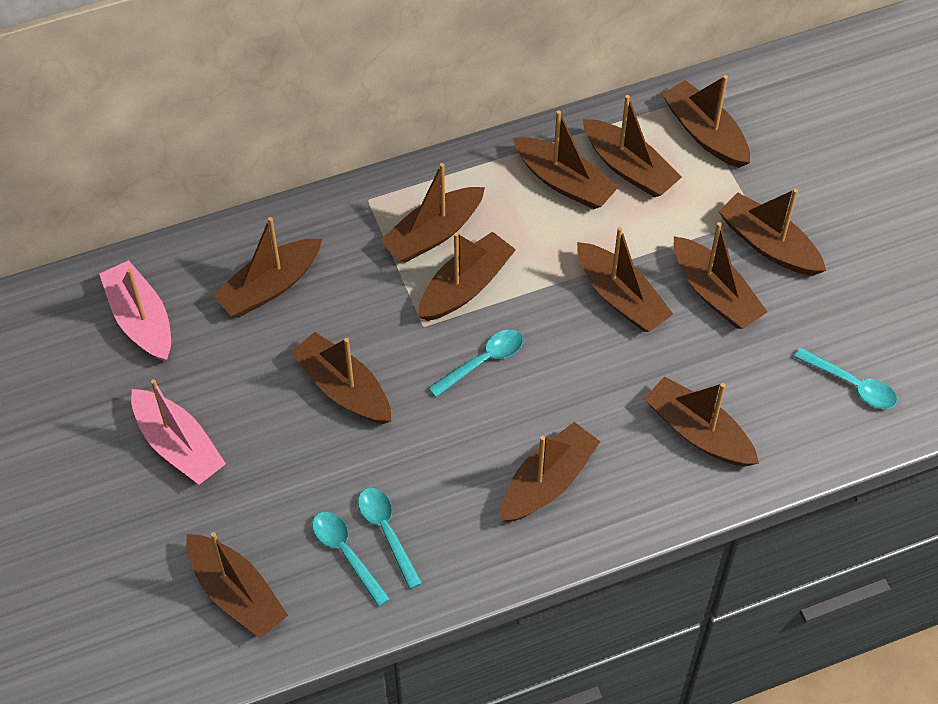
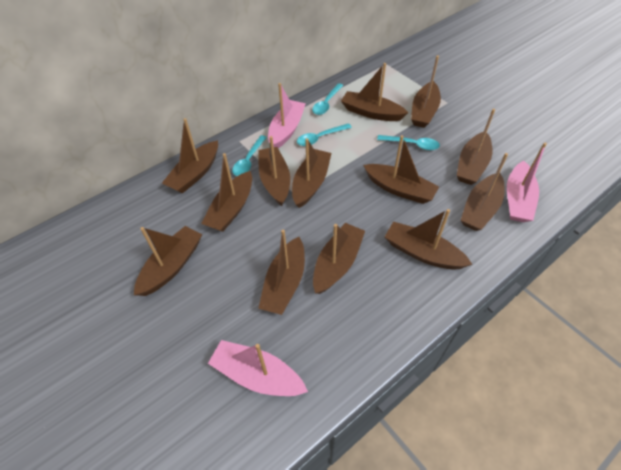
pink boat: 2 -> 3

